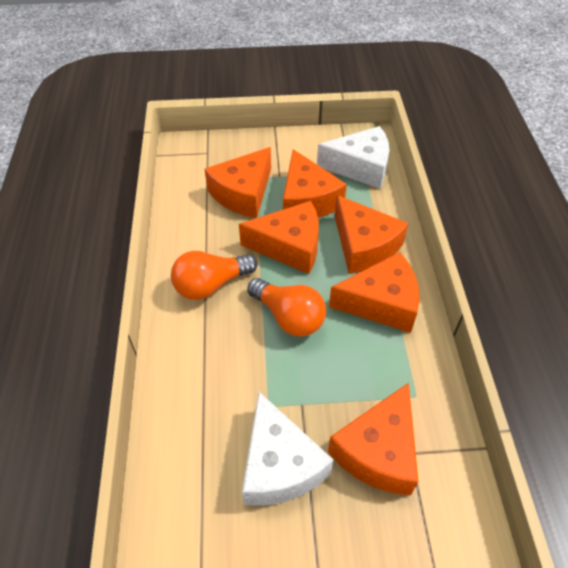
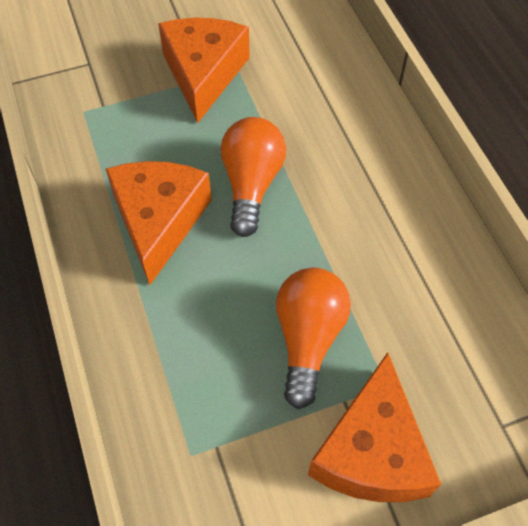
orange cheese: 6 -> 3
white cheese: 2 -> 0

